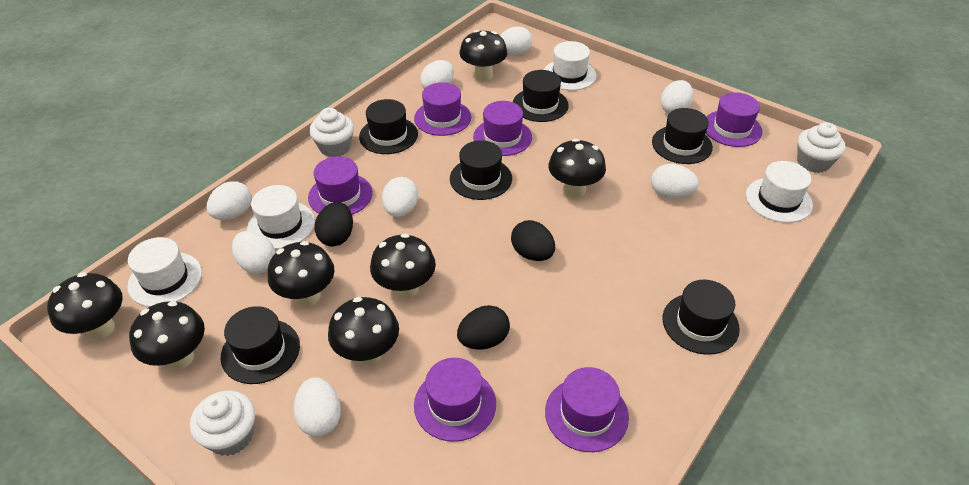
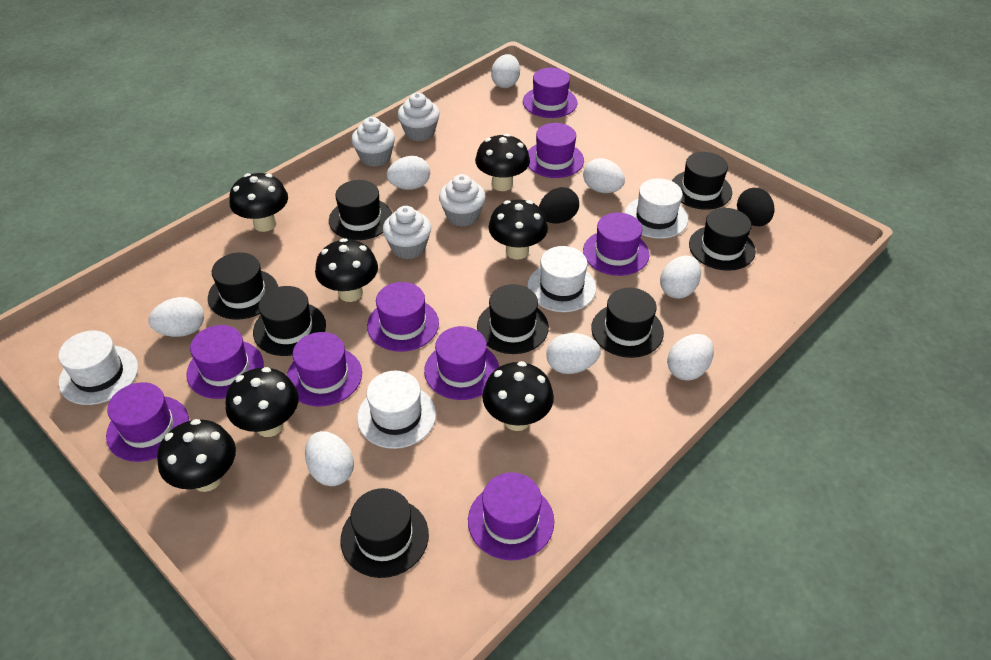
black egg: 3 -> 2
black hat: 6 -> 8
purple hat: 6 -> 9
white cupcake: 3 -> 4

